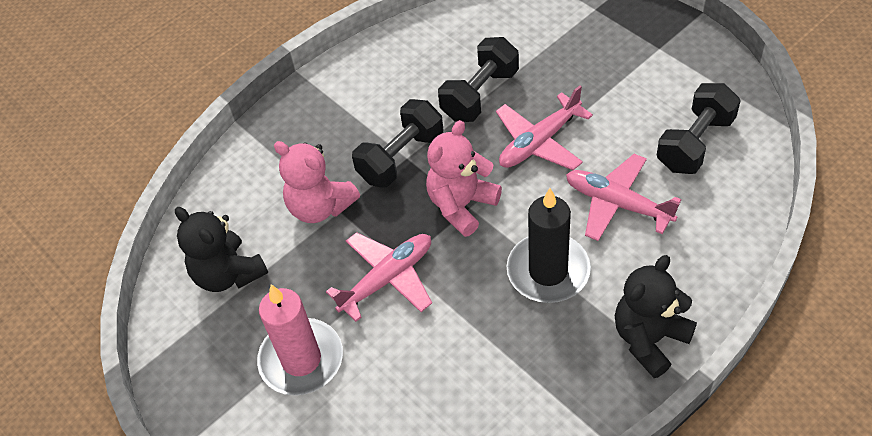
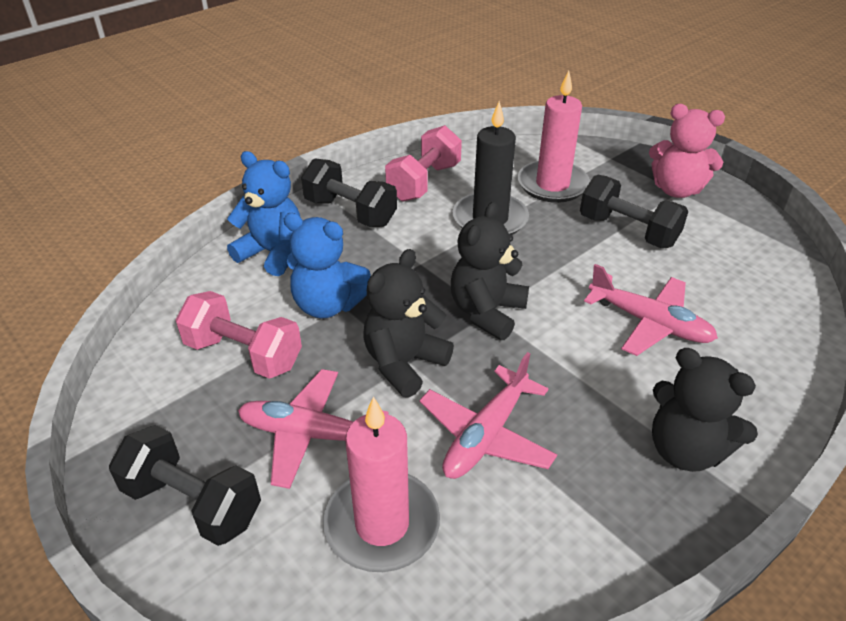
black teddy bear: 2 -> 3
blue teddy bear: 0 -> 2
pink candle: 1 -> 2
pink dumbbell: 0 -> 2
pink teddy bear: 2 -> 1

